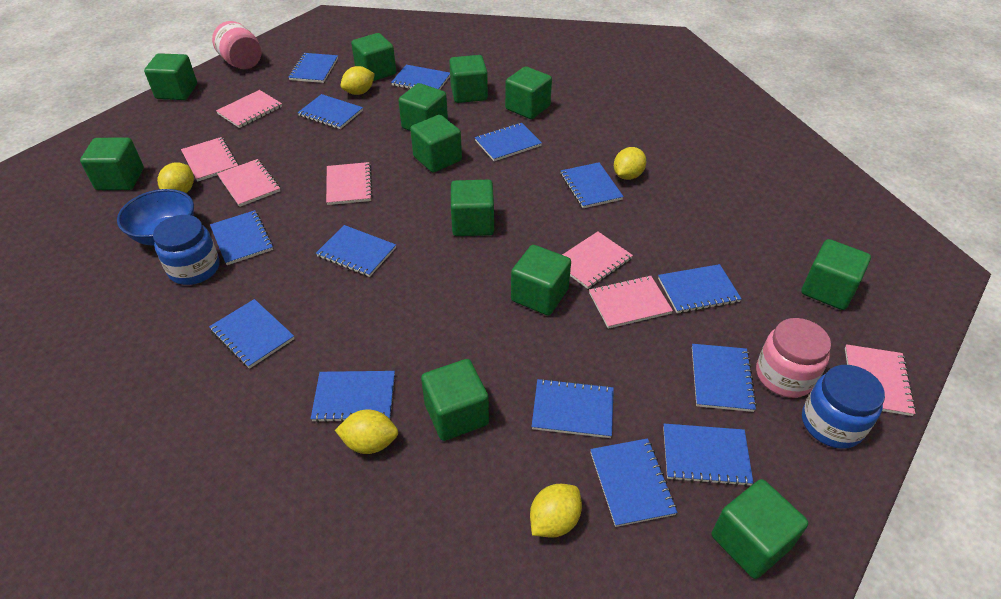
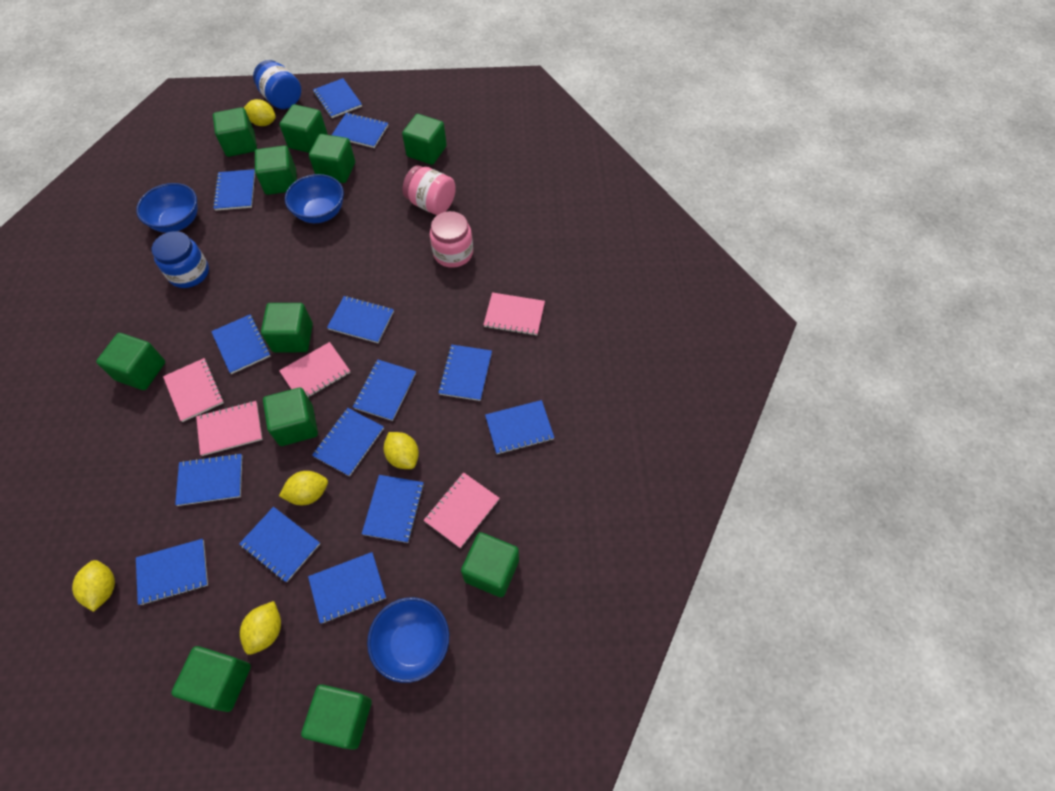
blue bowl: 1 -> 3
green cube: 12 -> 11
pink notebook: 7 -> 5

